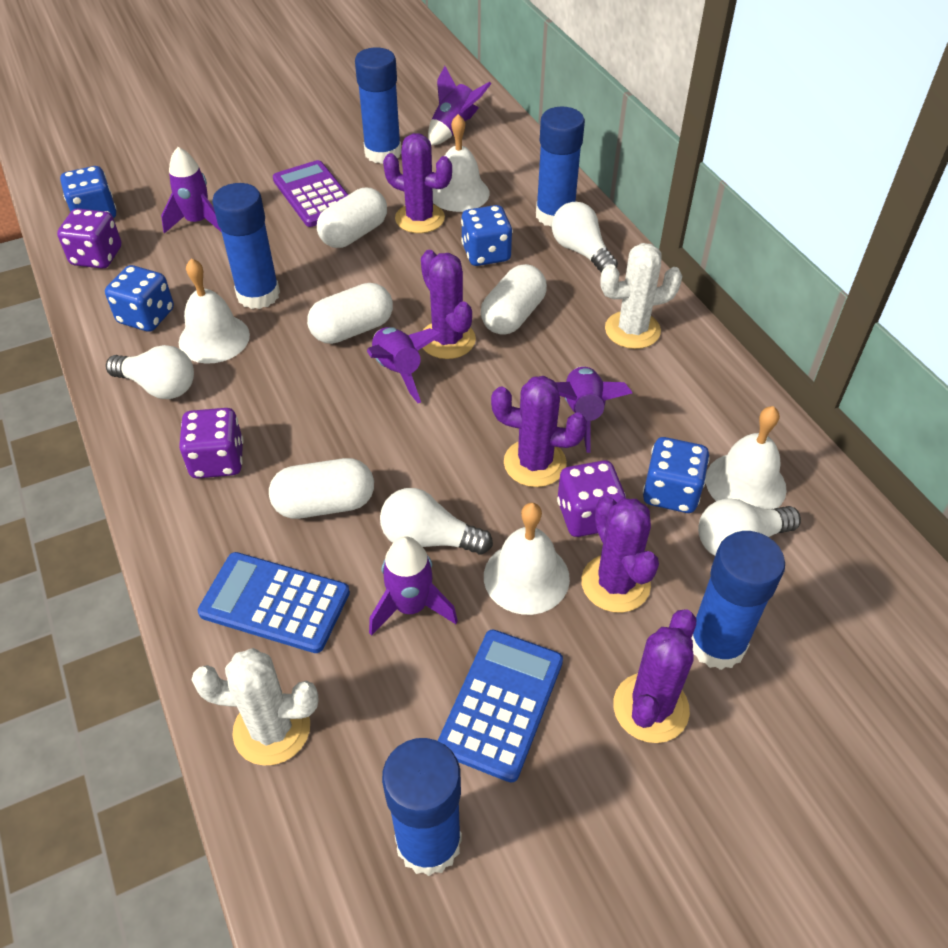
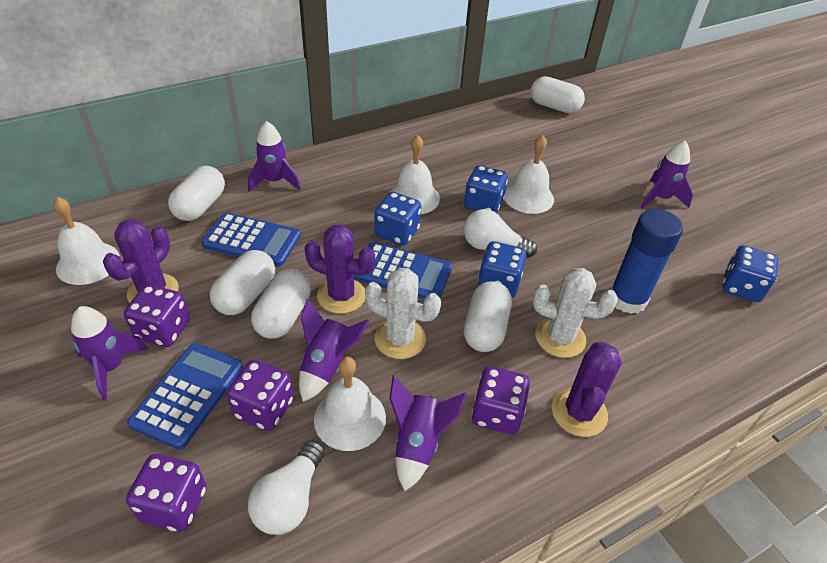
blue calculator: 2 -> 3
blue glue stick: 5 -> 1
purple cactus: 5 -> 3
purple calculator: 1 -> 0
purple dice: 3 -> 4
white capsule: 4 -> 5
white light bulb: 4 -> 2

